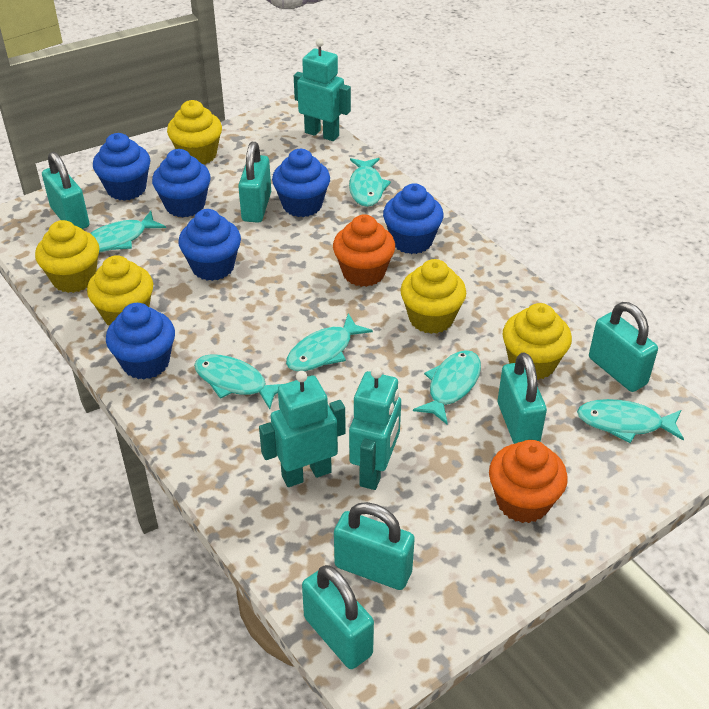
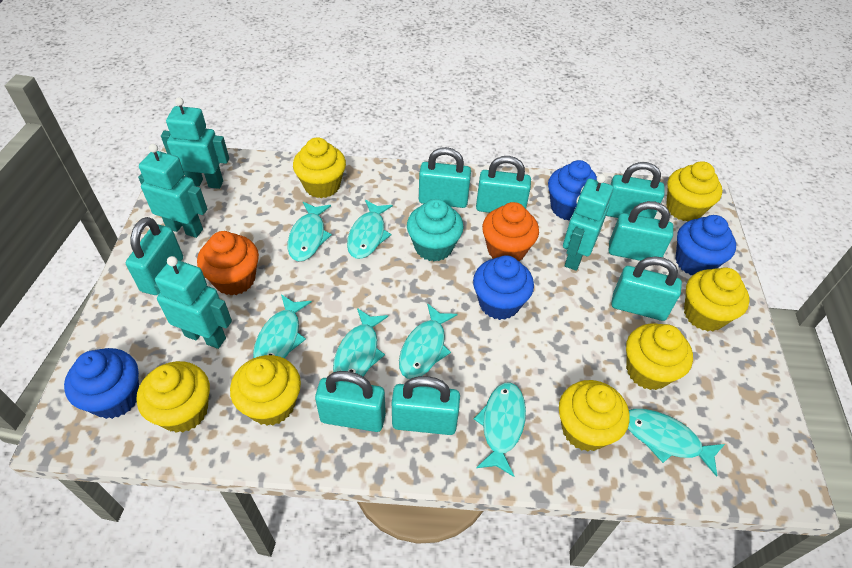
blue cupcake: 6 -> 4
turquoise cupcake: 0 -> 1
turquoise fish: 6 -> 7
turquoise padlock: 6 -> 8
turquoise robot: 3 -> 4
yellow cupcake: 5 -> 7

